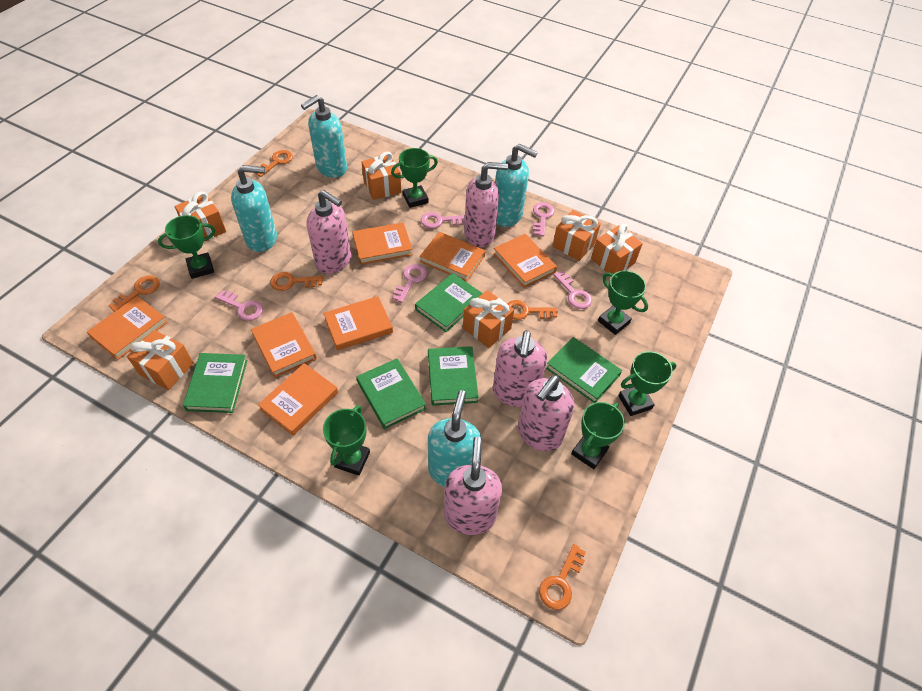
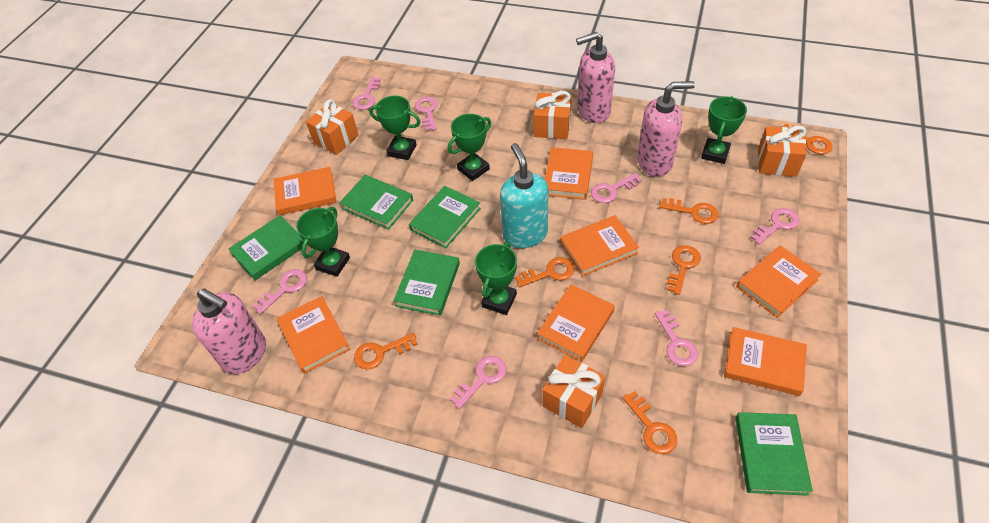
green trophy: 6 -> 5
orange gift: 6 -> 4
orange key: 5 -> 6
pink key: 5 -> 7
pink soap dispenser: 5 -> 3
turquoise soap dispenser: 4 -> 1

